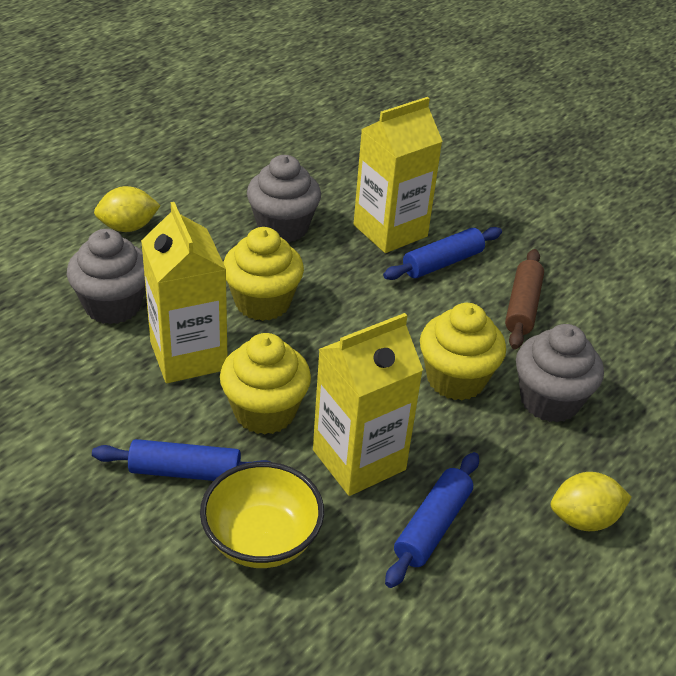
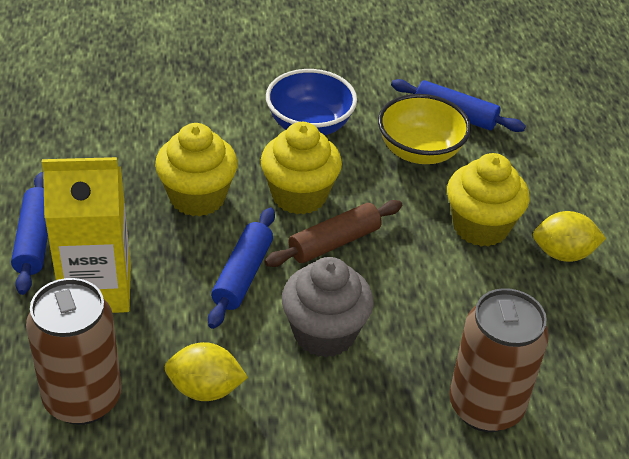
blue bowl: 0 -> 1
brown can: 0 -> 2
grey cupcake: 3 -> 1
yellow carton: 3 -> 1

